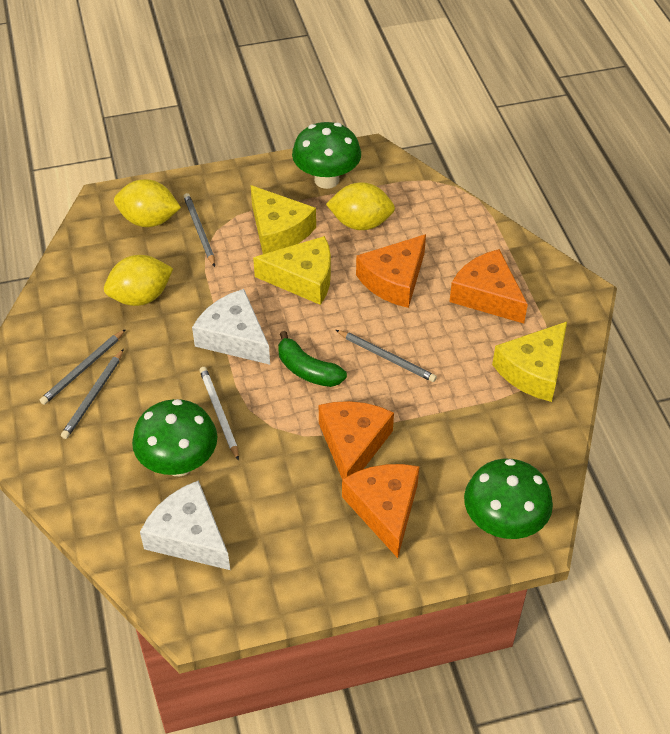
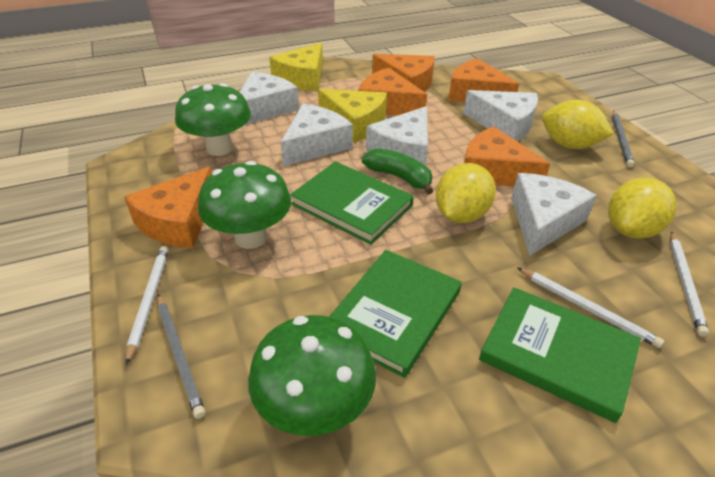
green book: 0 -> 3
grey pencil: 4 -> 2
orange cheese: 4 -> 5
white cheese: 2 -> 5
white pencil: 1 -> 3
yellow cheese: 3 -> 2

